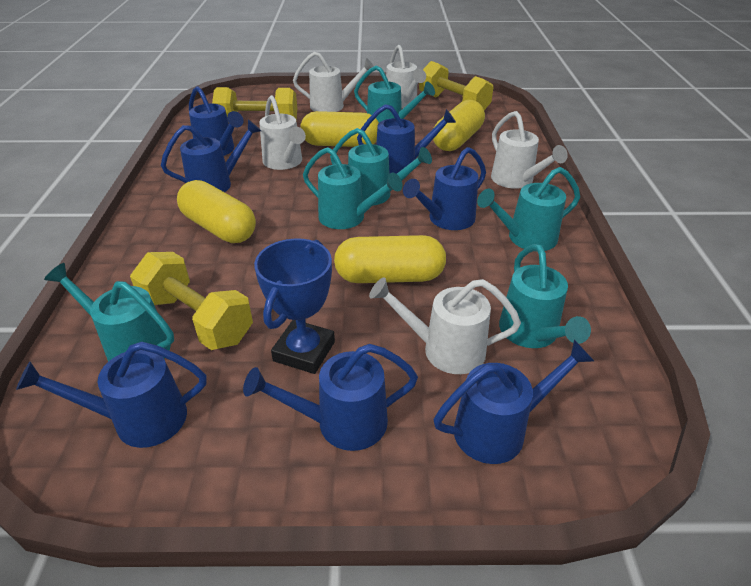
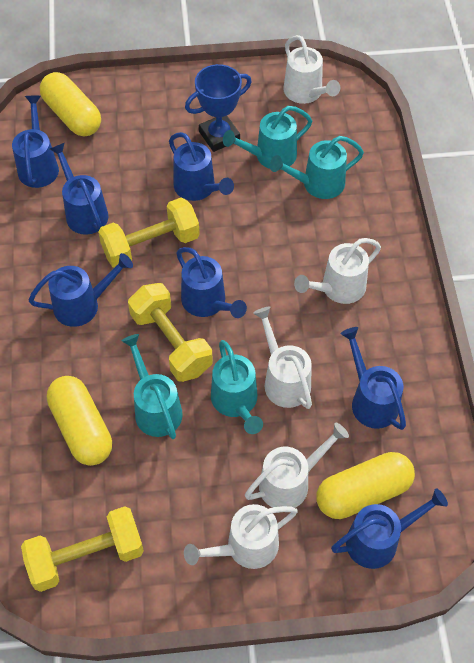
turquoise watering can: 6 -> 4
yellow capsule: 4 -> 3

